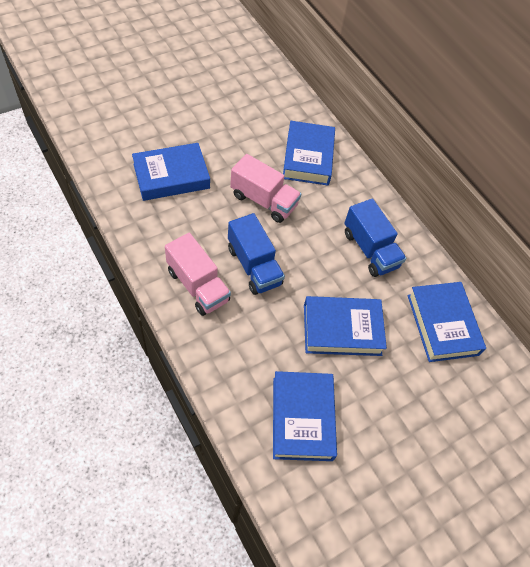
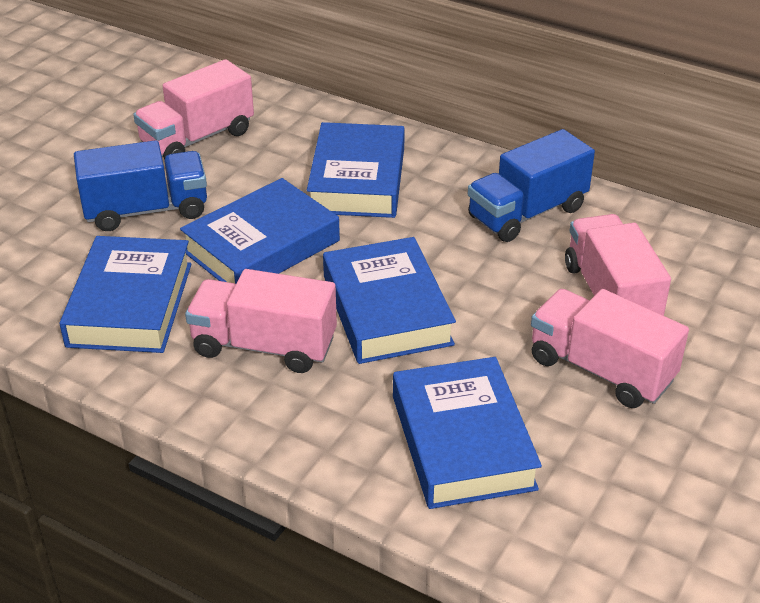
pink truck: 2 -> 4

